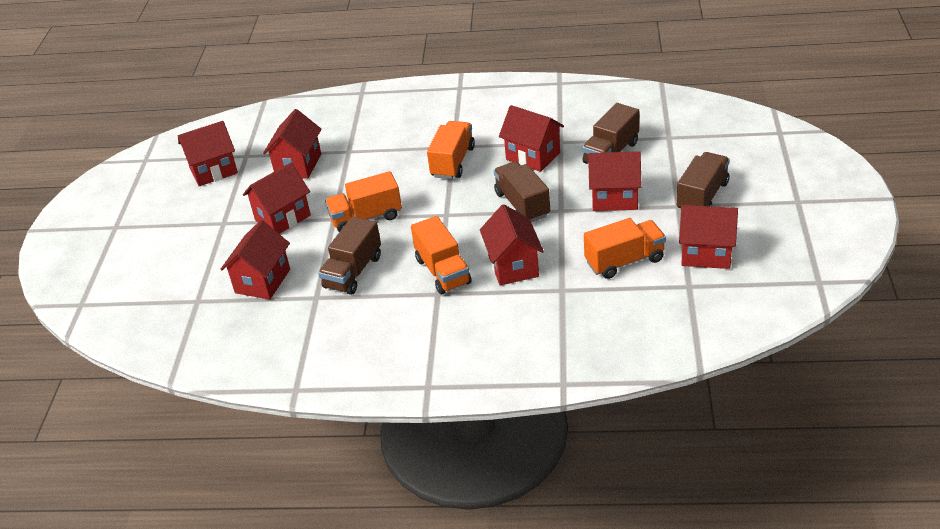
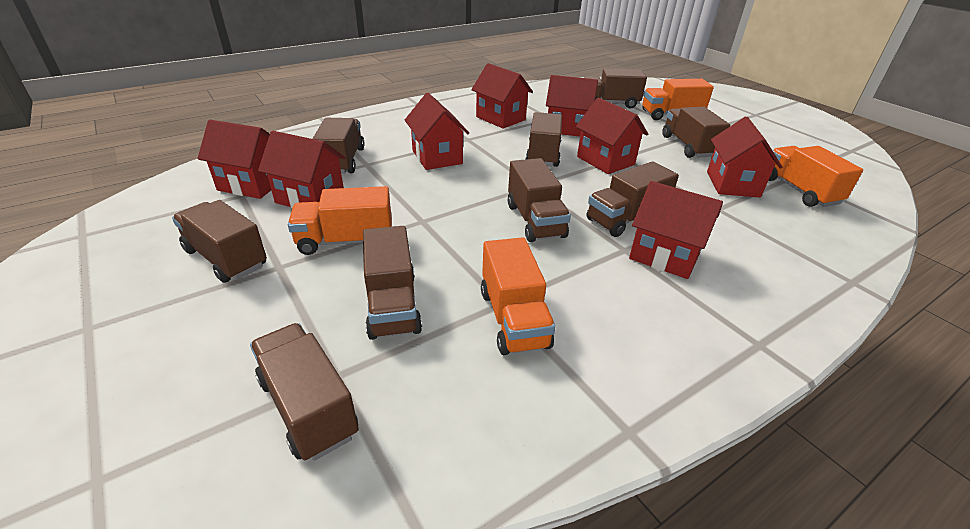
brown truck: 4 -> 9

